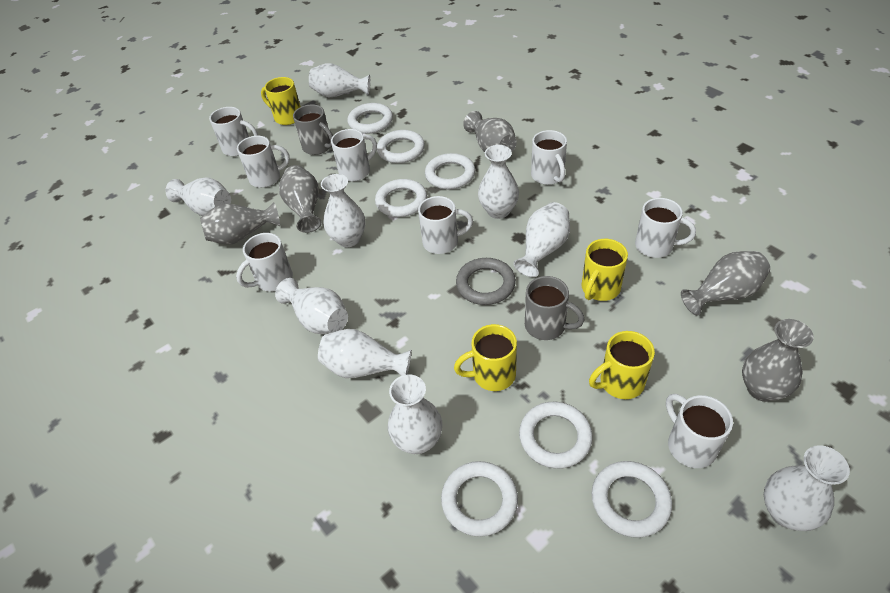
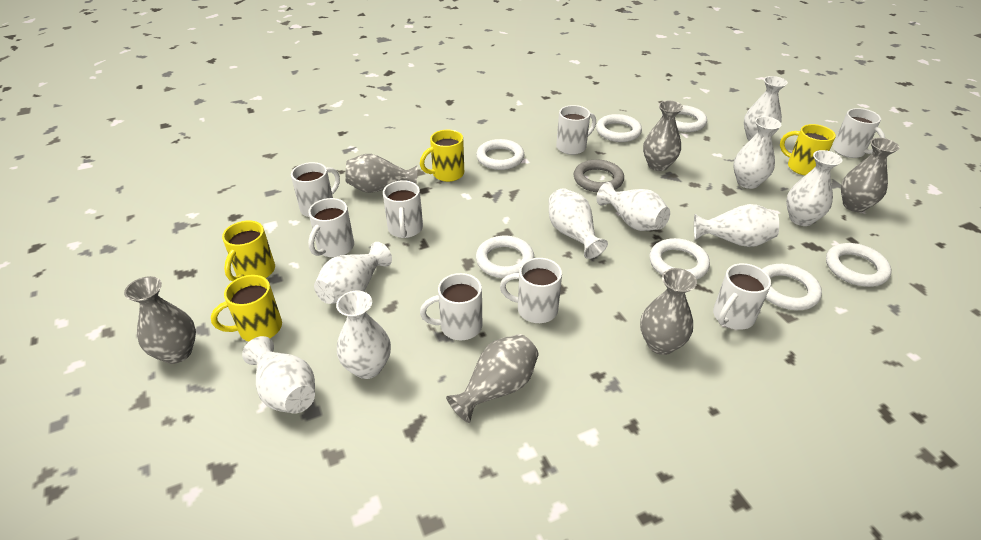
grey mug: 2 -> 0
grey vase: 5 -> 6

